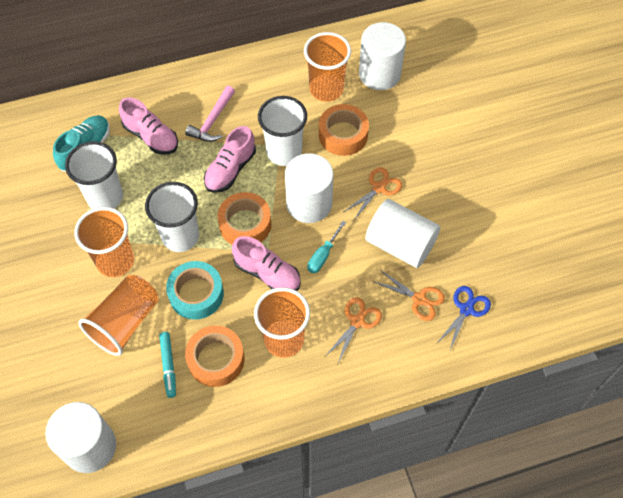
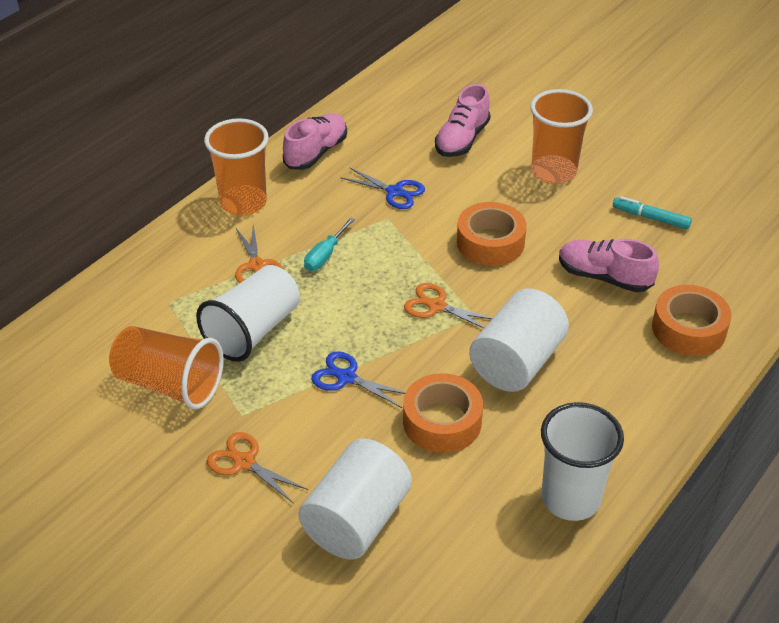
blue scissors: 1 -> 2
orange cup: 4 -> 3
pink hammer: 1 -> 0
turquoise shoe: 1 -> 0
turquoise tape: 1 -> 0
white cup: 3 -> 2
white cylinder: 4 -> 2

